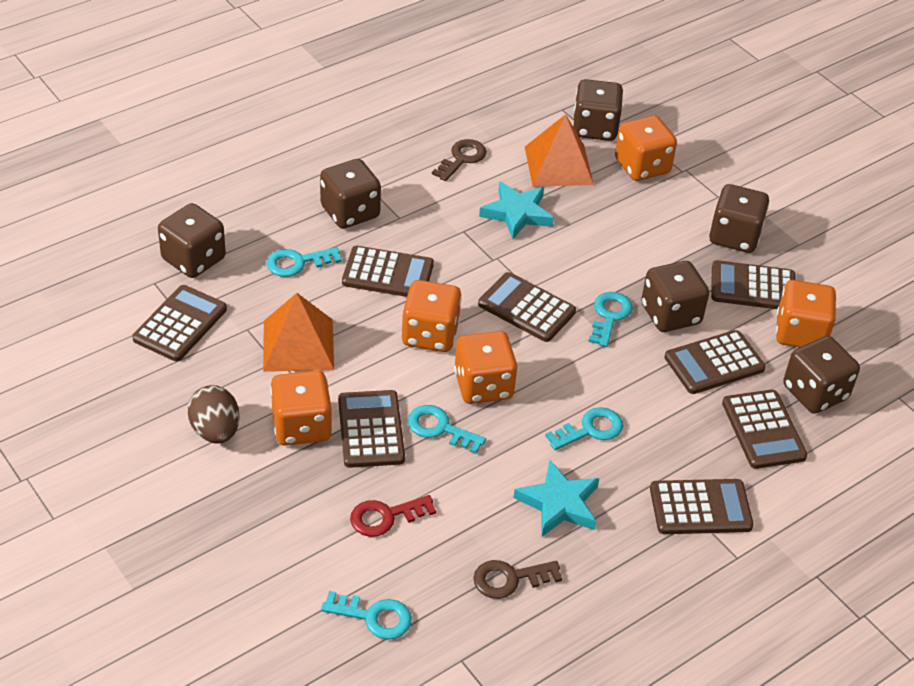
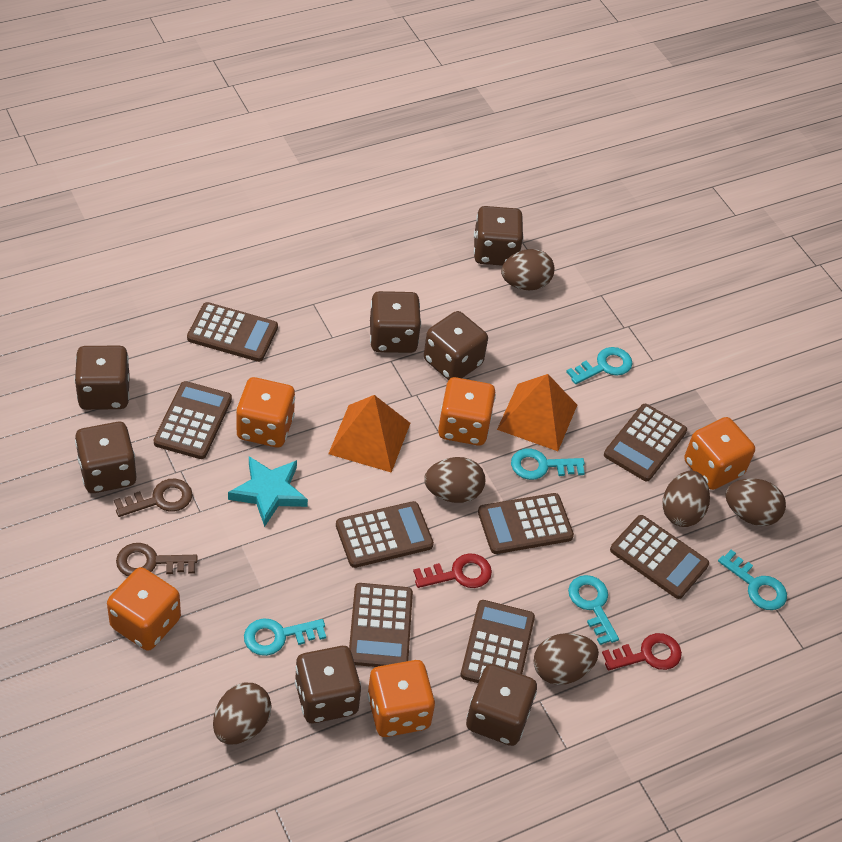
brown dice: 6 -> 7
brown egg: 1 -> 6
red key: 1 -> 2
turquoise star: 2 -> 1

